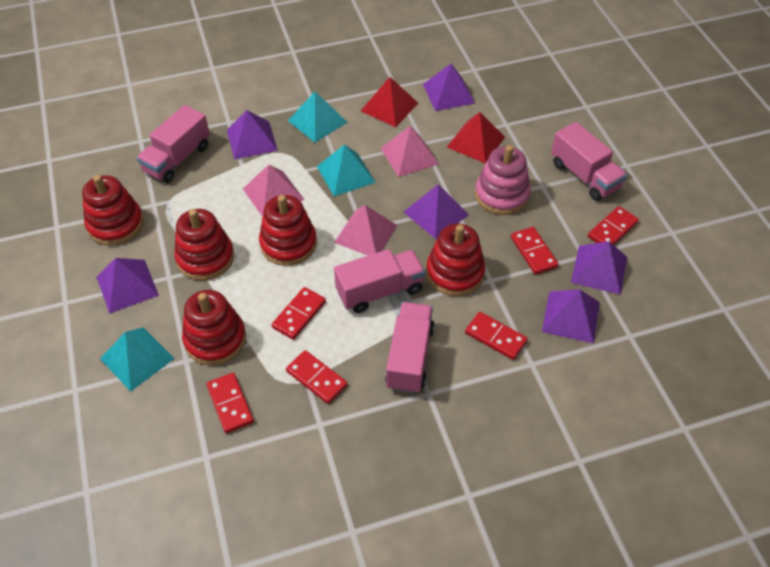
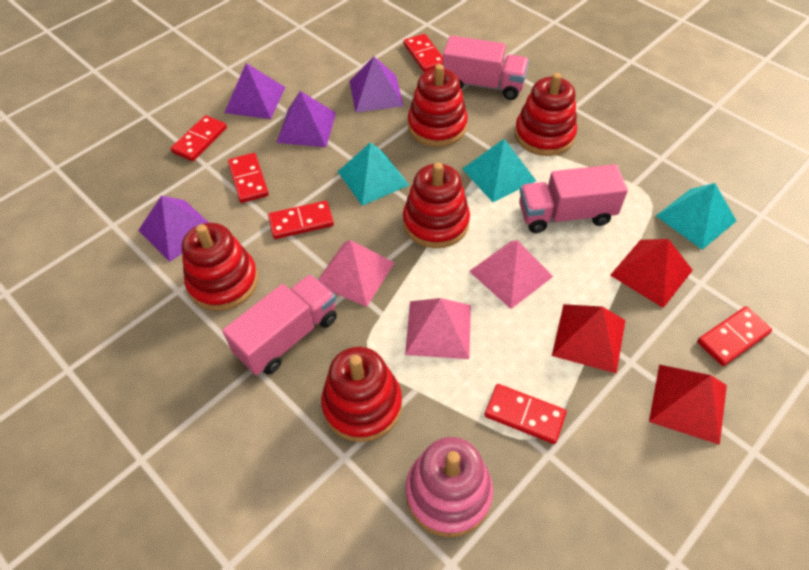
pink truck: 4 -> 3
purple pyramid: 6 -> 4
red pyramid: 2 -> 3

